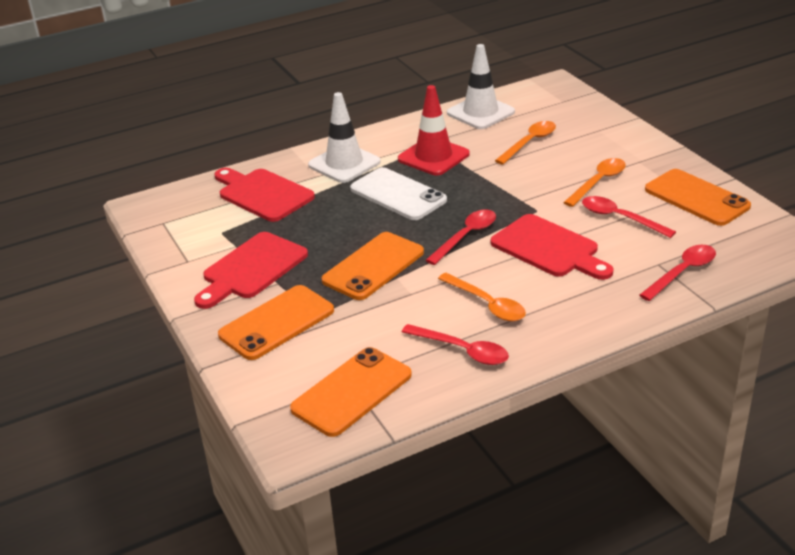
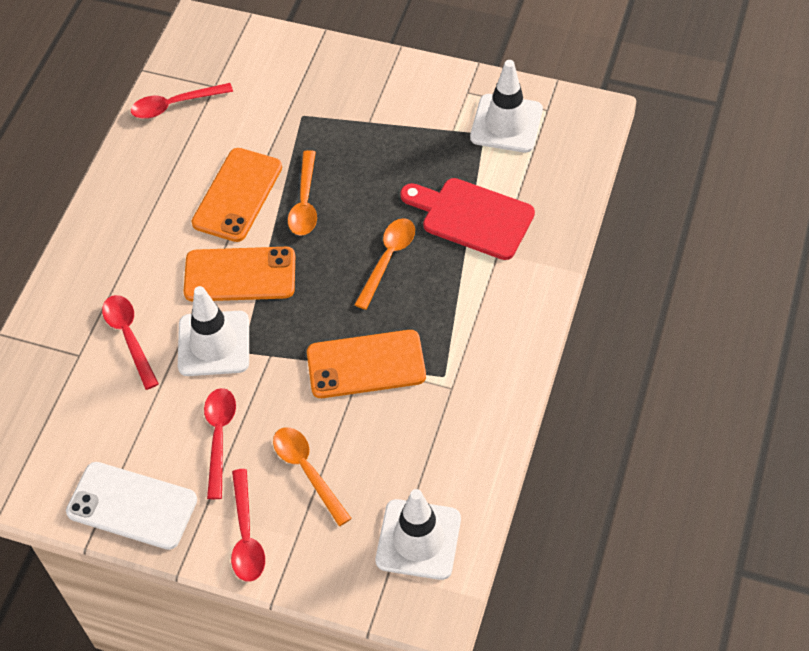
orange phone: 4 -> 3
red cutting board: 3 -> 1
red traffic cone: 1 -> 0
white traffic cone: 2 -> 3

